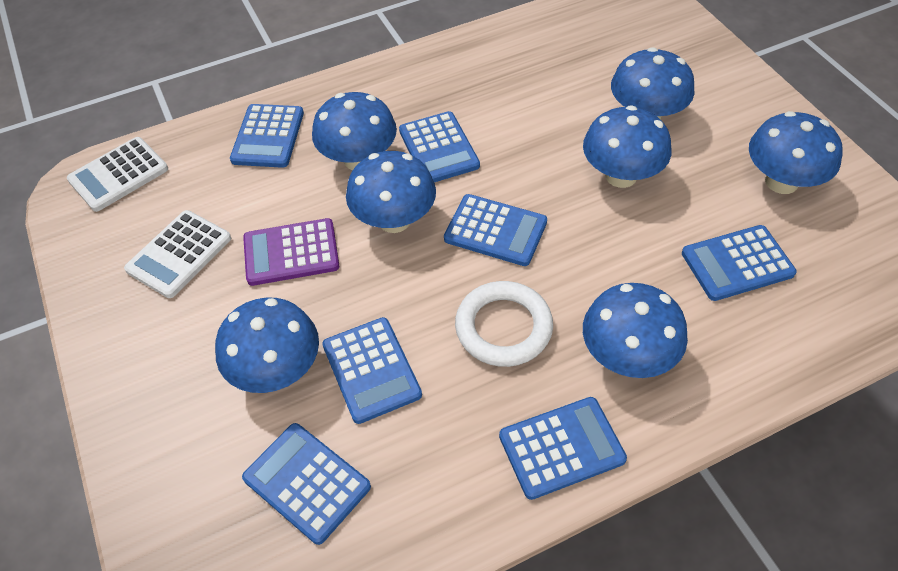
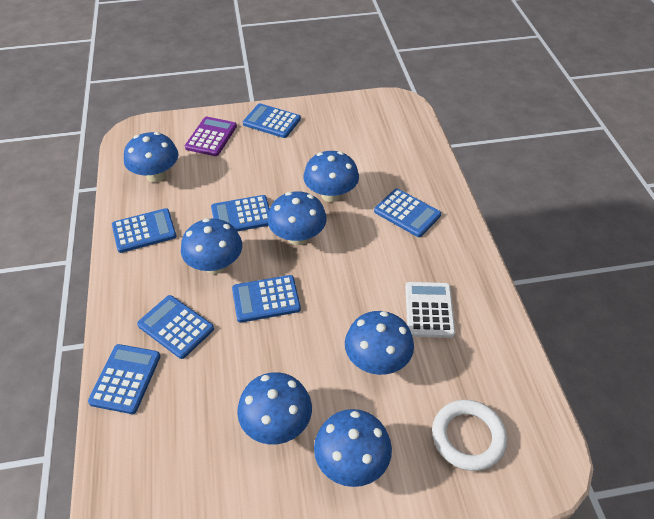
white calculator: 2 -> 1

